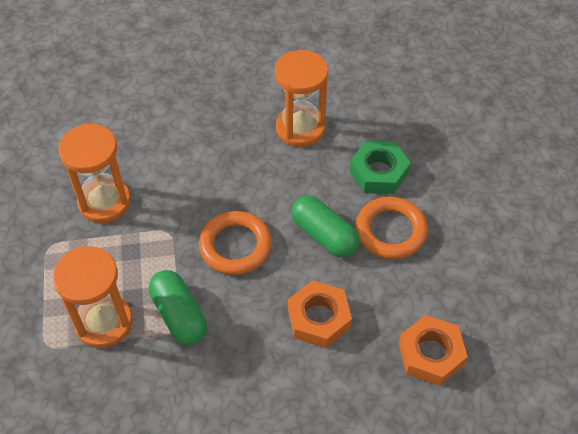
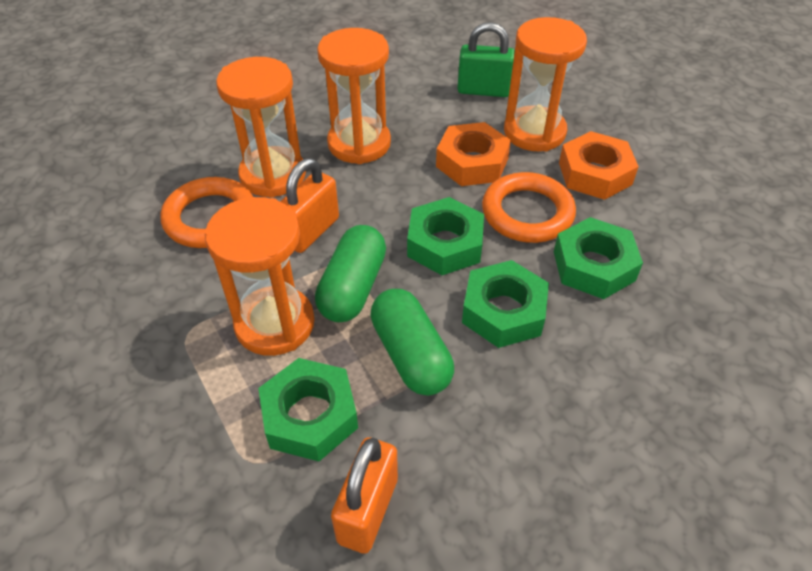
green nut: 1 -> 4
green padlock: 0 -> 1
orange hourglass: 3 -> 4
orange padlock: 0 -> 2

